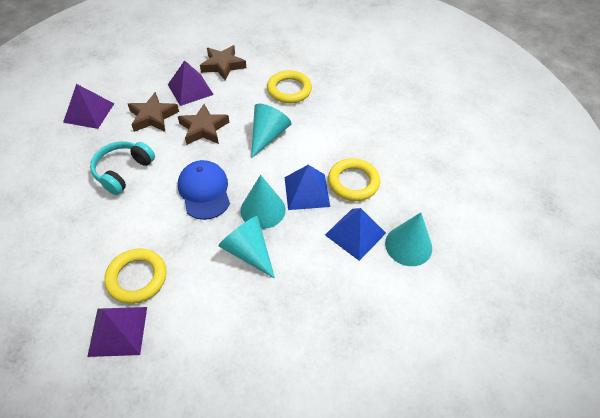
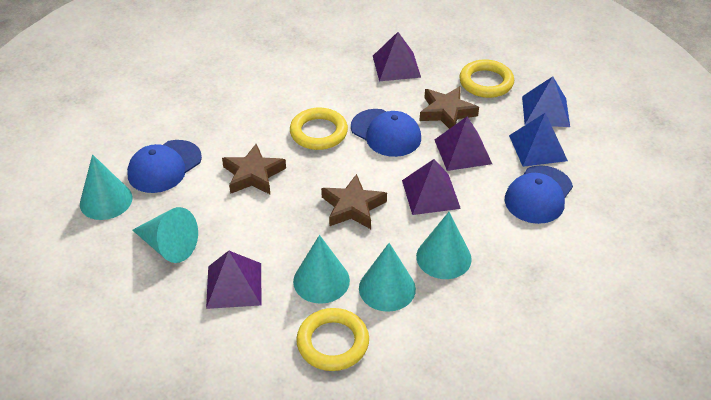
blue cap: 1 -> 3
purple pyramid: 3 -> 4
turquoise cone: 4 -> 5
turquoise headphones: 1 -> 0

